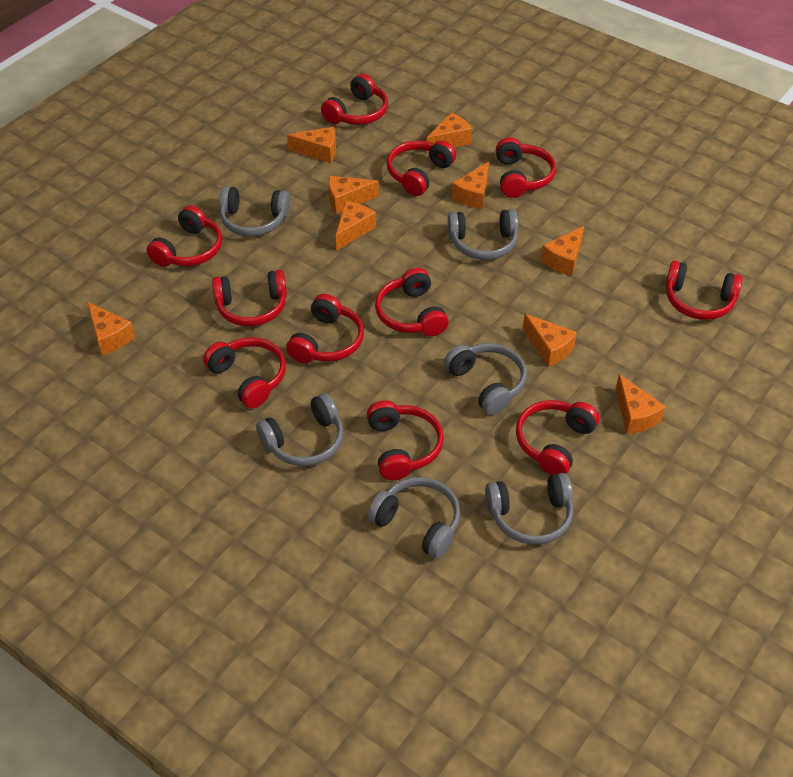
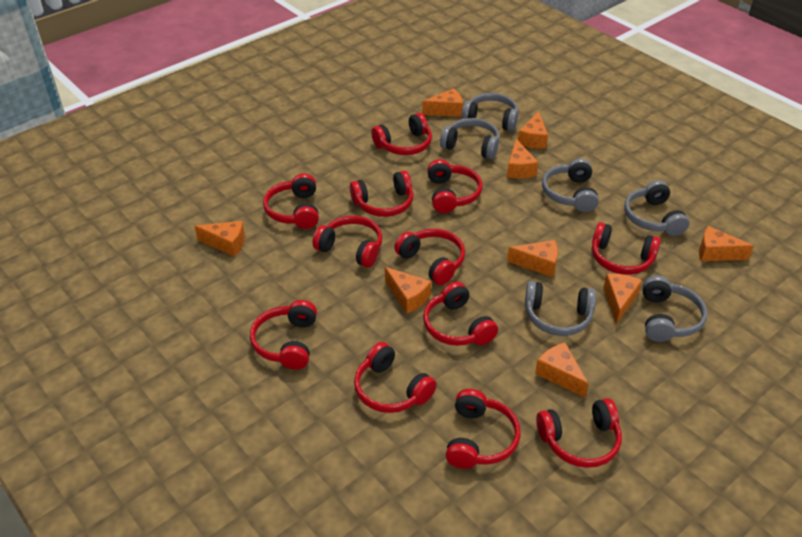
red headphones: 11 -> 12

